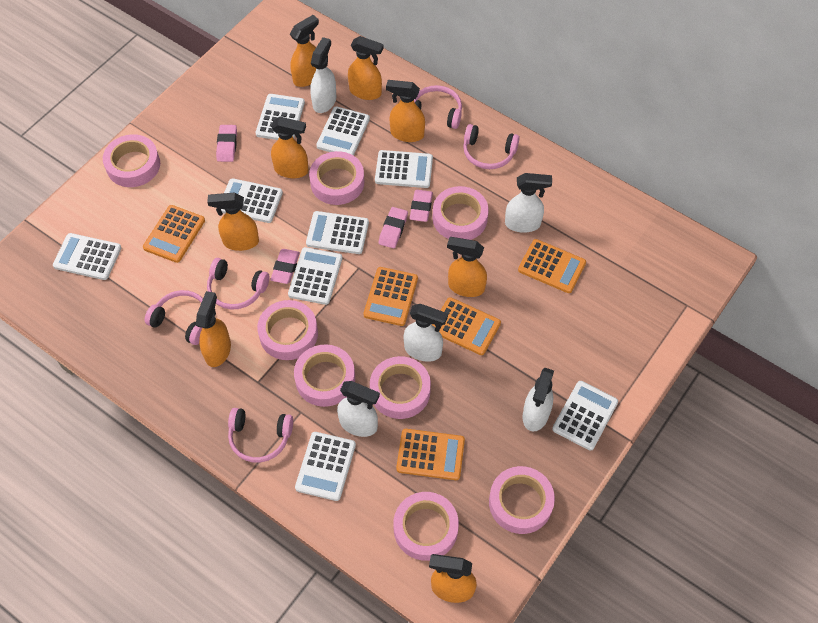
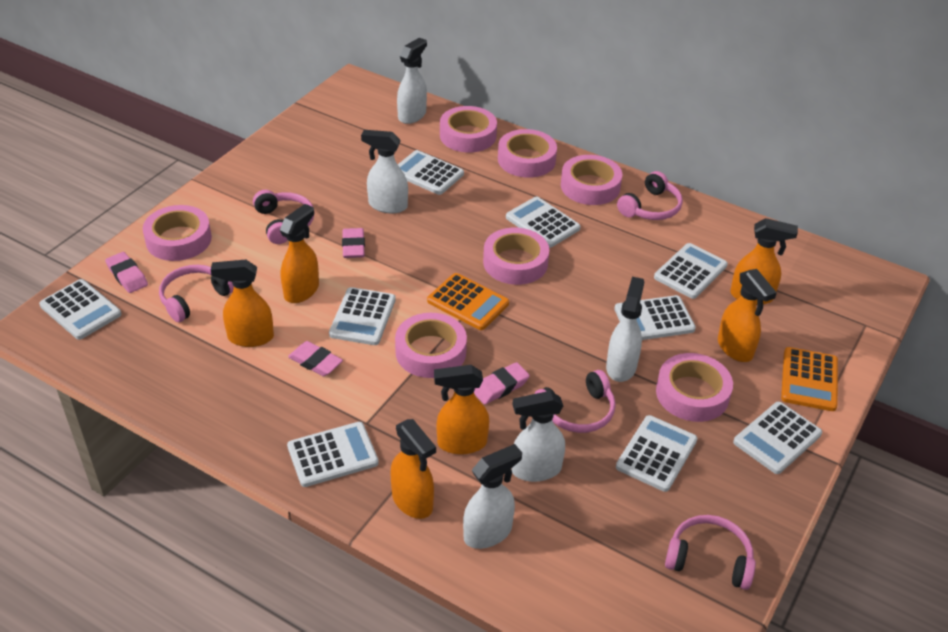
orange calculator: 5 -> 2
orange spray bottle: 8 -> 6
pink tape: 8 -> 7

